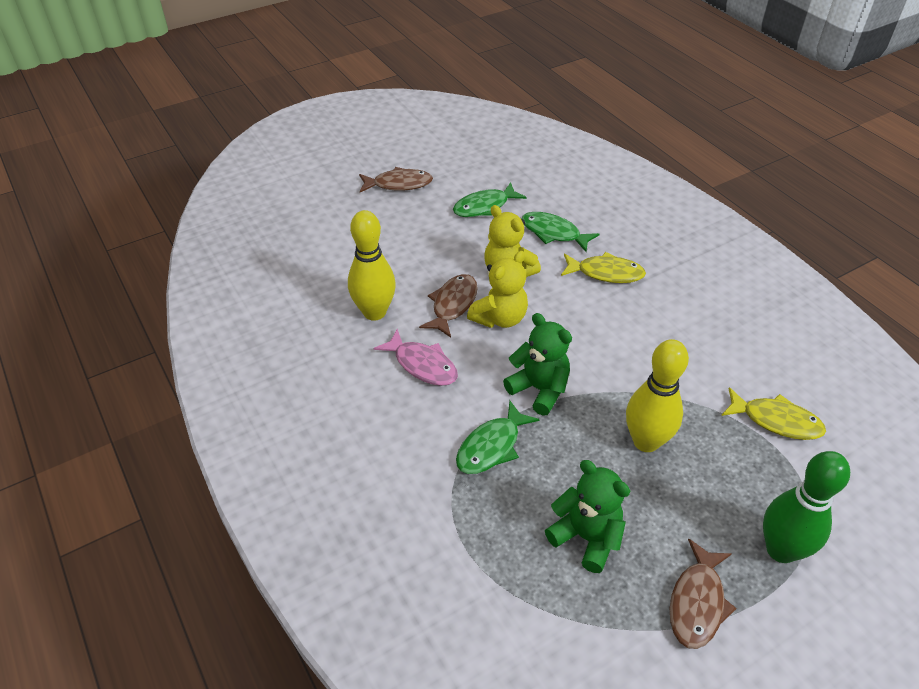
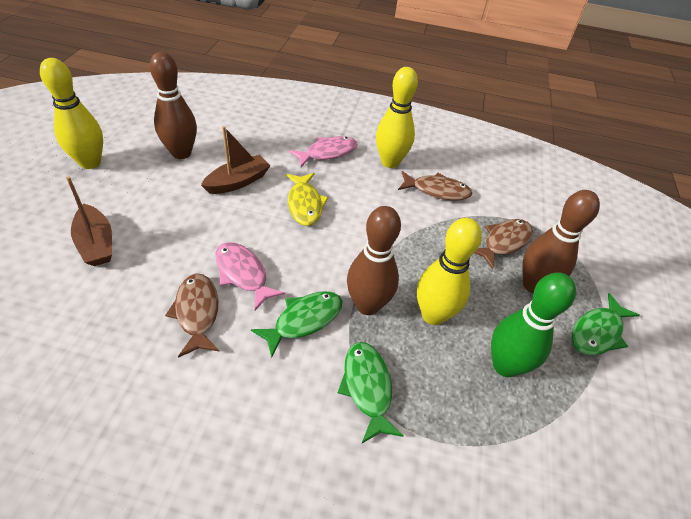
brown boat: 0 -> 2
brown bowling pin: 0 -> 3
green teddy bear: 2 -> 0
pink fish: 1 -> 2
yellow bowling pin: 2 -> 3
yellow fish: 2 -> 1
yellow teddy bear: 2 -> 0

